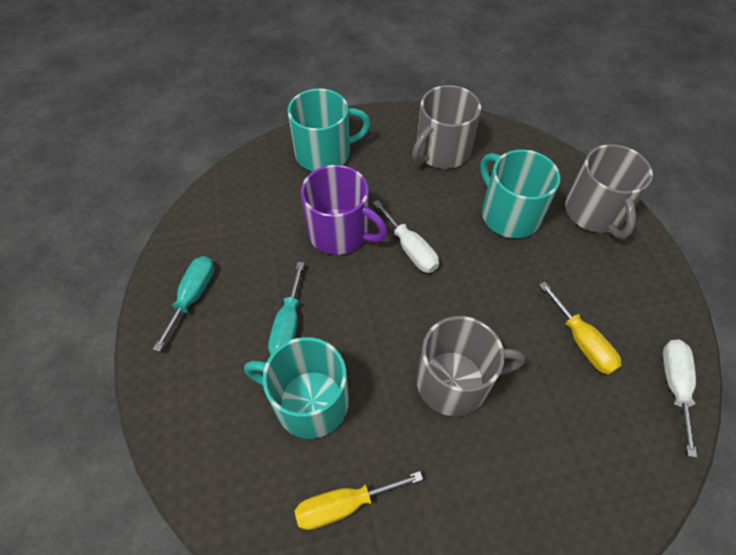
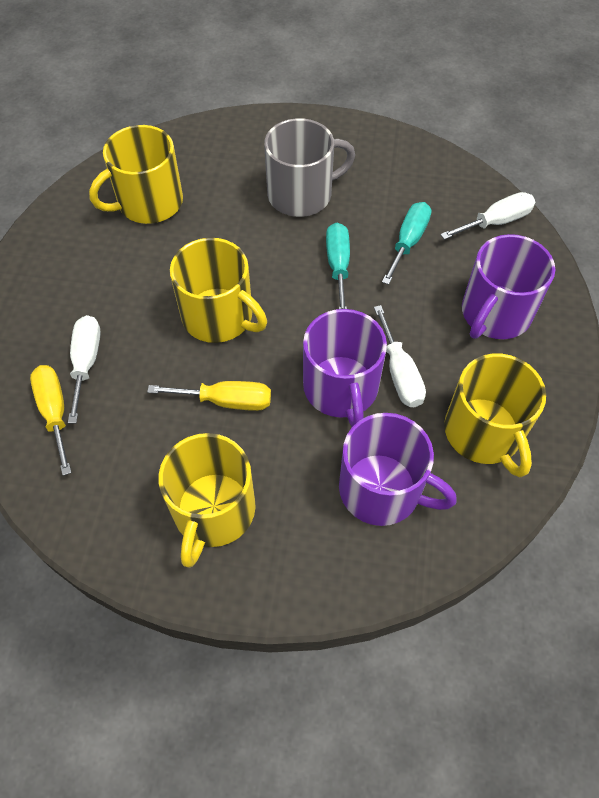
grey mug: 3 -> 1
purple mug: 1 -> 3
turquoise mug: 3 -> 0
white screwdriver: 2 -> 3
yellow mug: 0 -> 4

